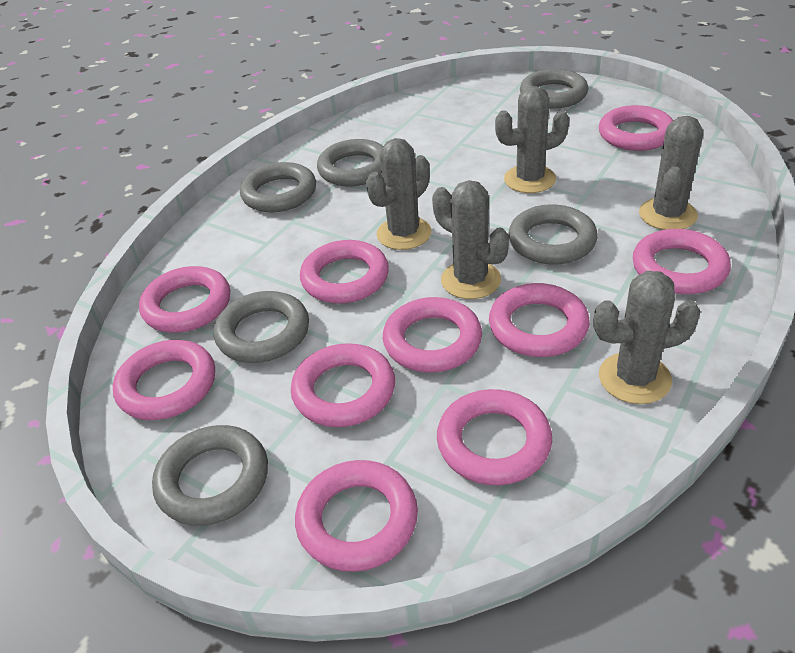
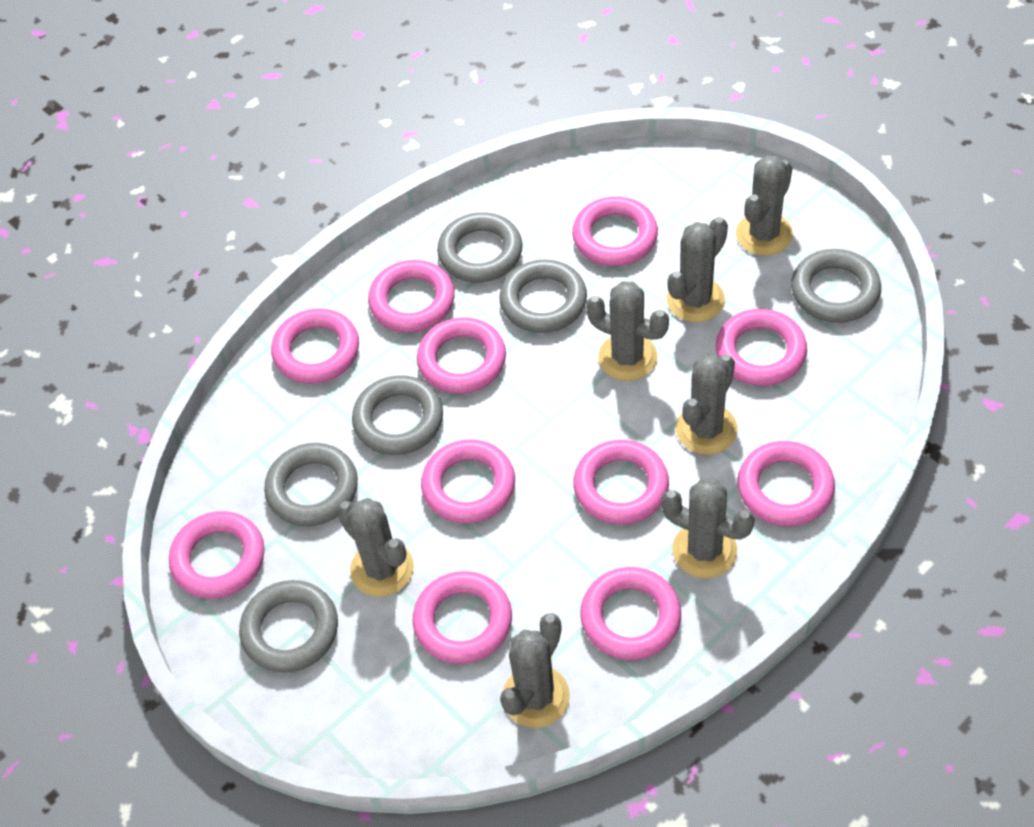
grey cactus: 5 -> 7
pink ring: 10 -> 11

